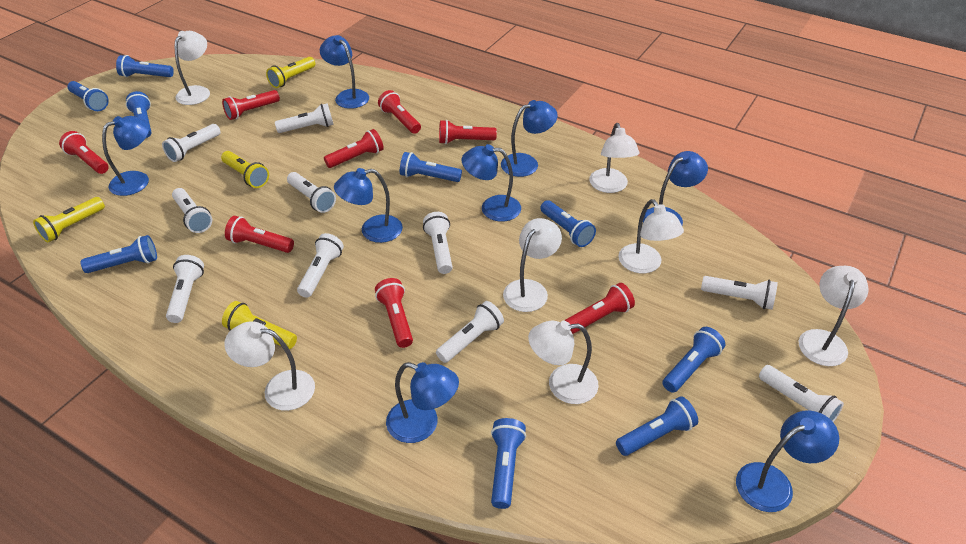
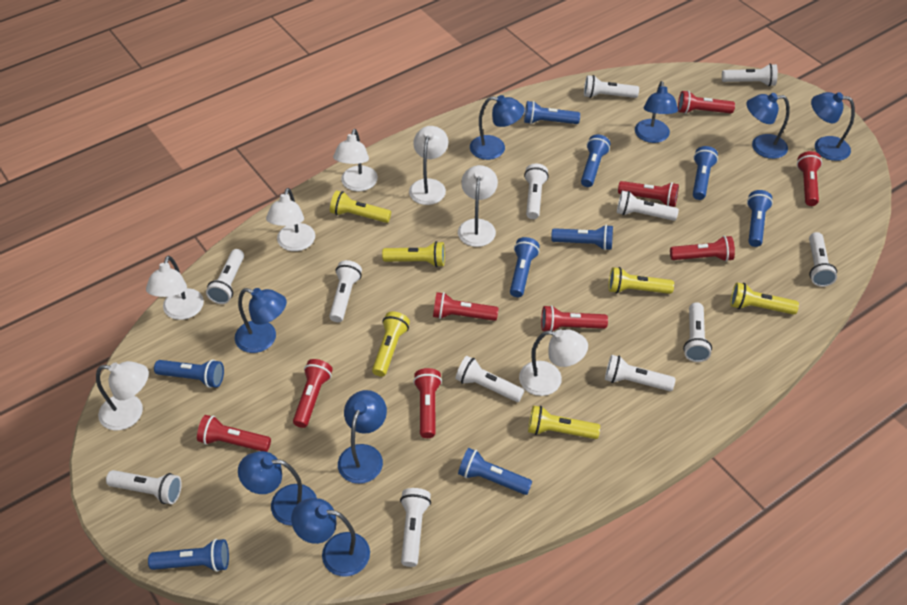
red flashlight: 8 -> 9
white flashlight: 10 -> 12
yellow flashlight: 4 -> 6

